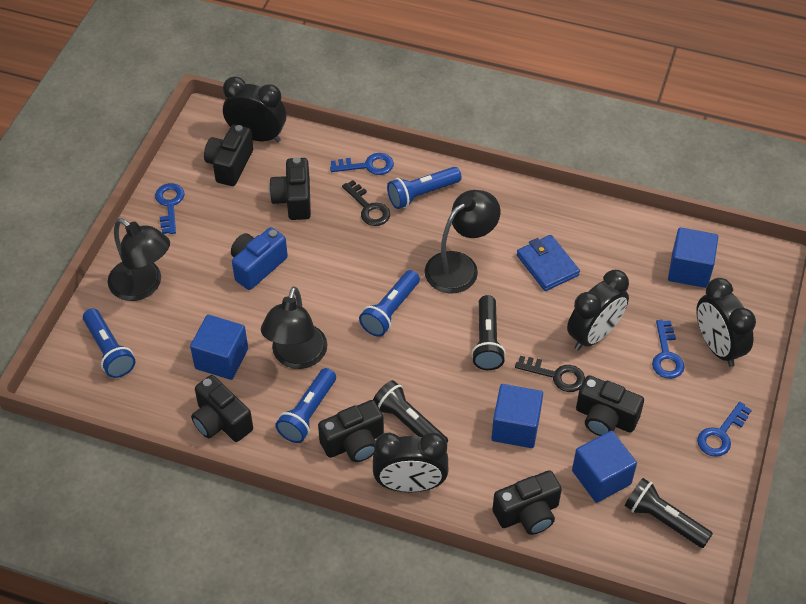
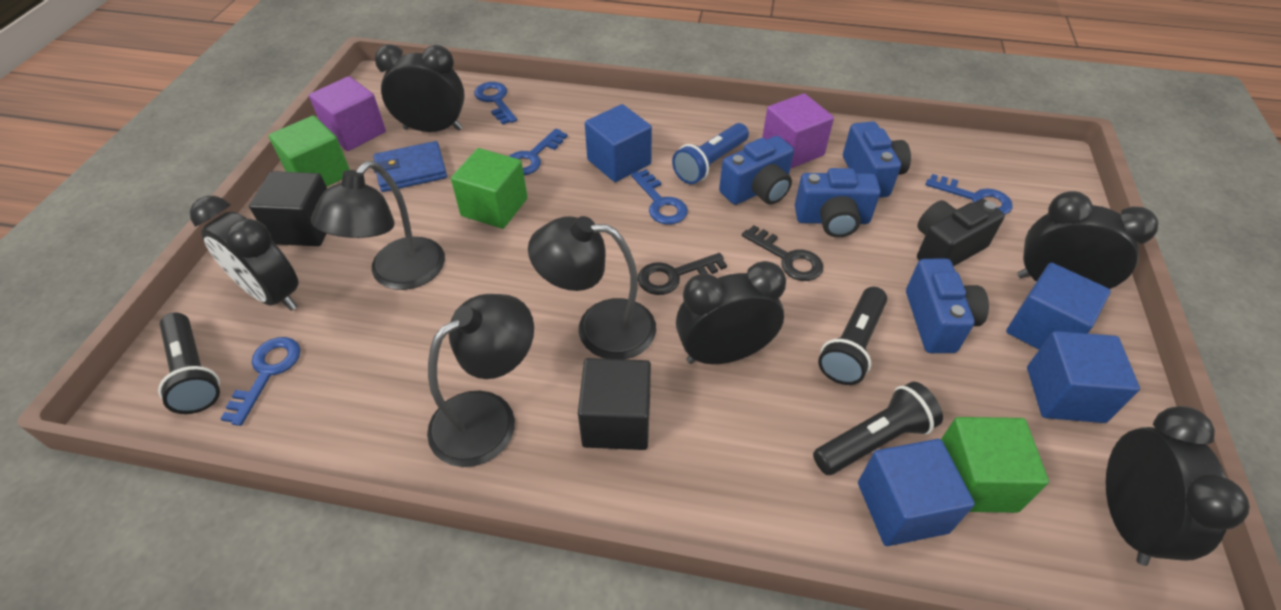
black camera: 6 -> 1
black clock: 4 -> 5
black cube: 0 -> 2
blue camera: 1 -> 4
blue flashlight: 4 -> 1
blue key: 4 -> 5
green cube: 0 -> 3
purple cube: 0 -> 2

